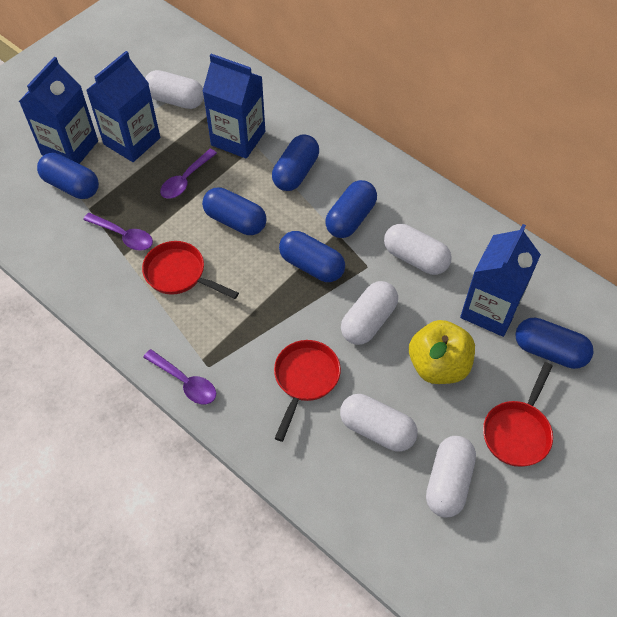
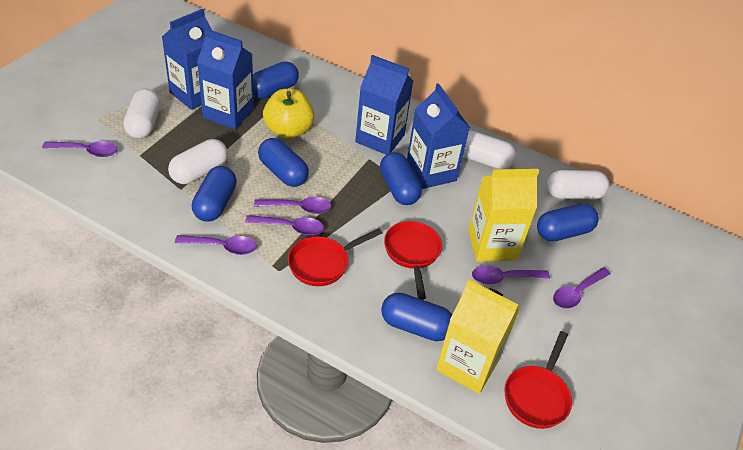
purple spoon: 3 -> 6
white capsule: 5 -> 4
yellow carton: 0 -> 2

